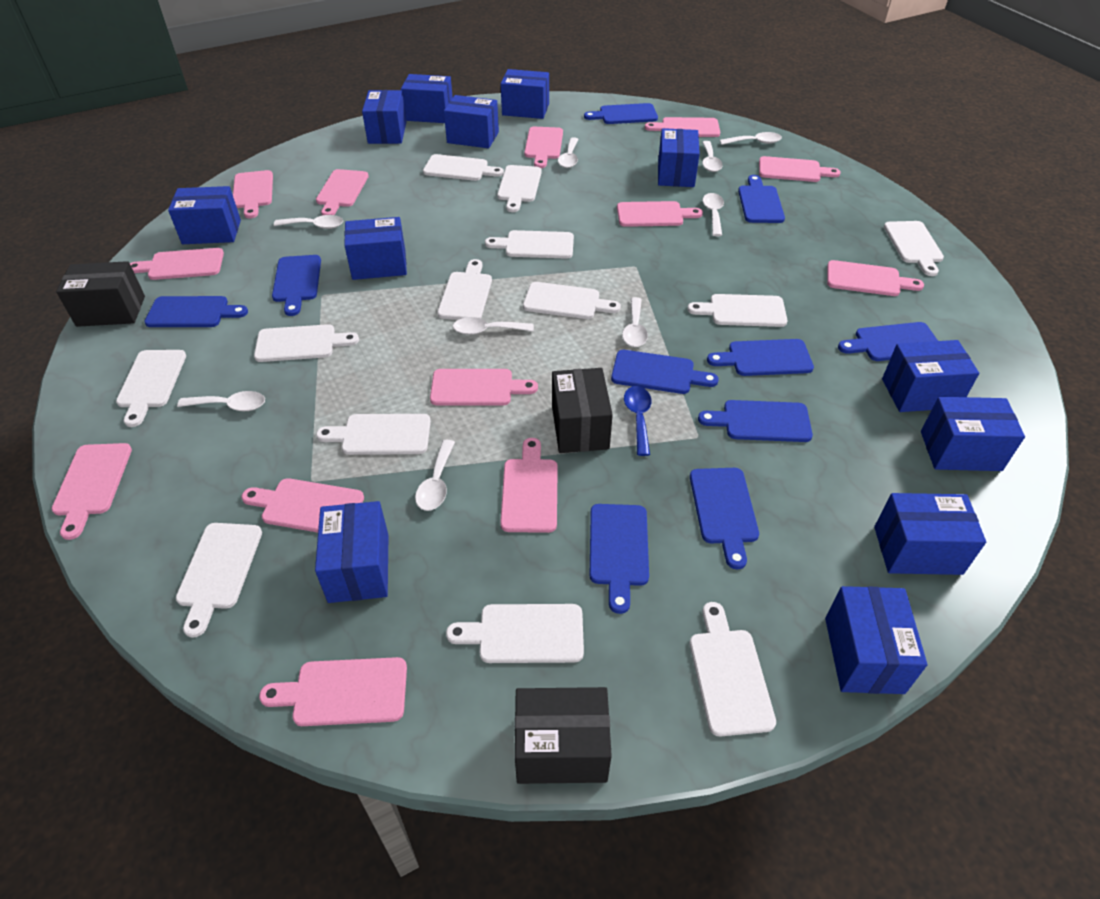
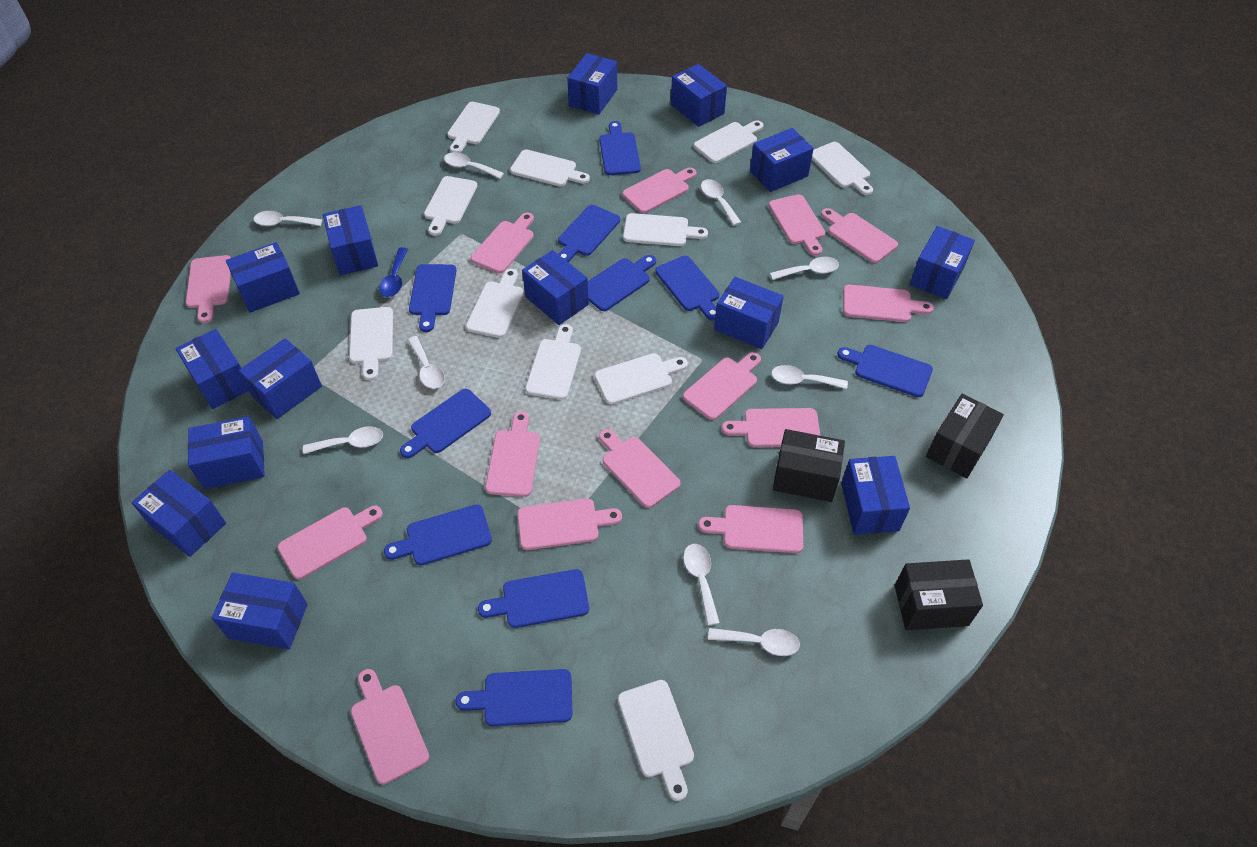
blue box: 12 -> 14
pink cutting board: 13 -> 14
white cutting board: 13 -> 11

